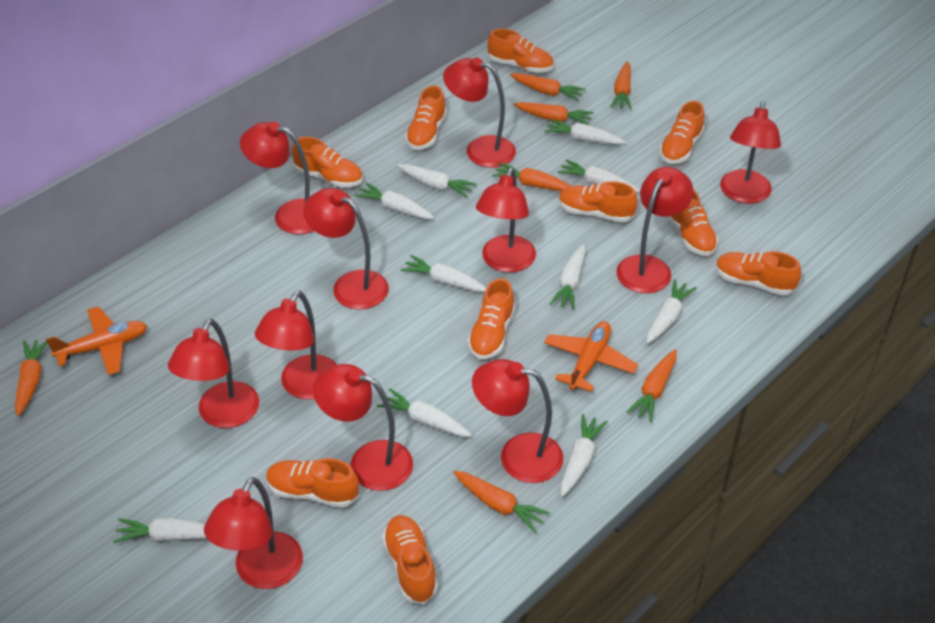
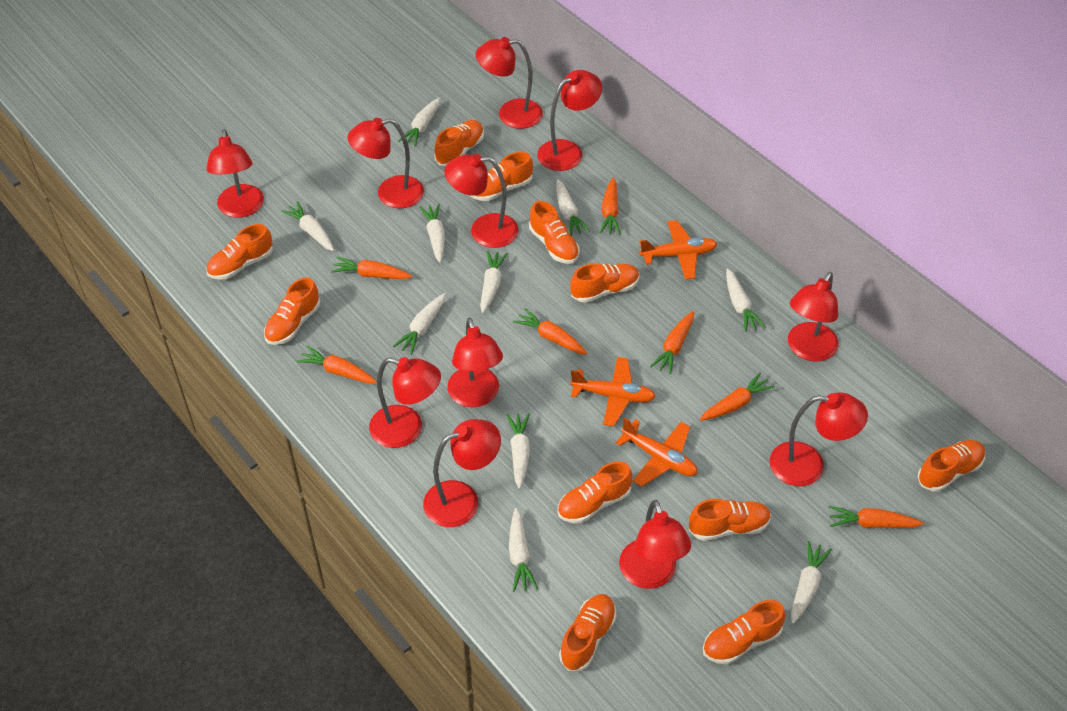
orange plane: 2 -> 3
orange shoe: 10 -> 11

